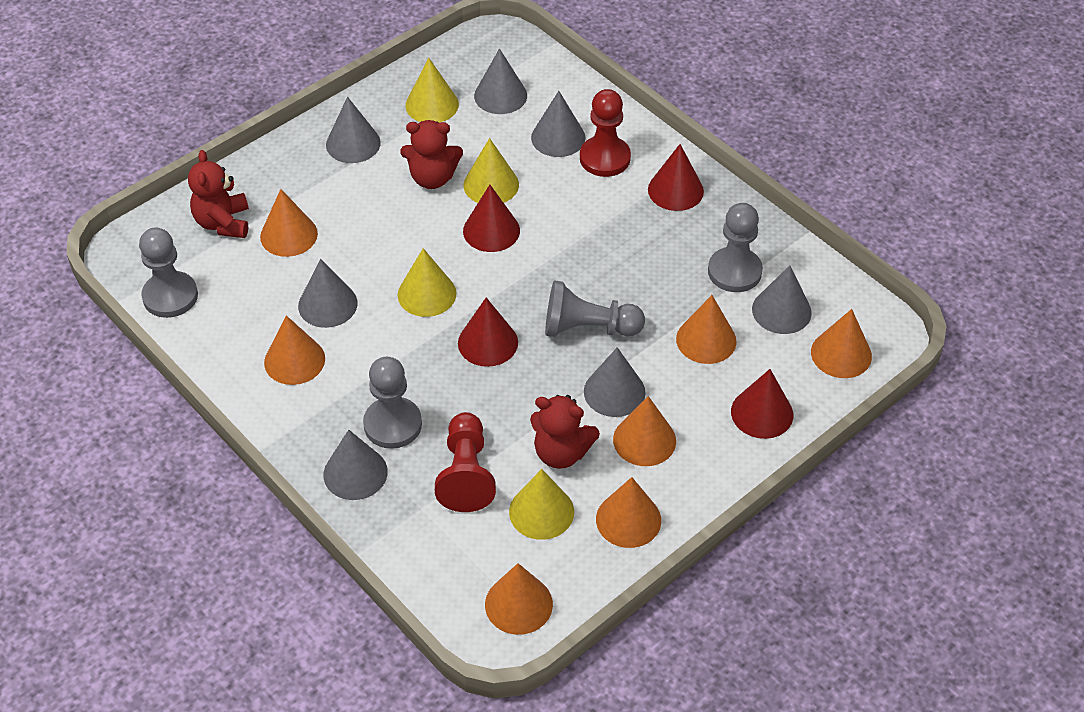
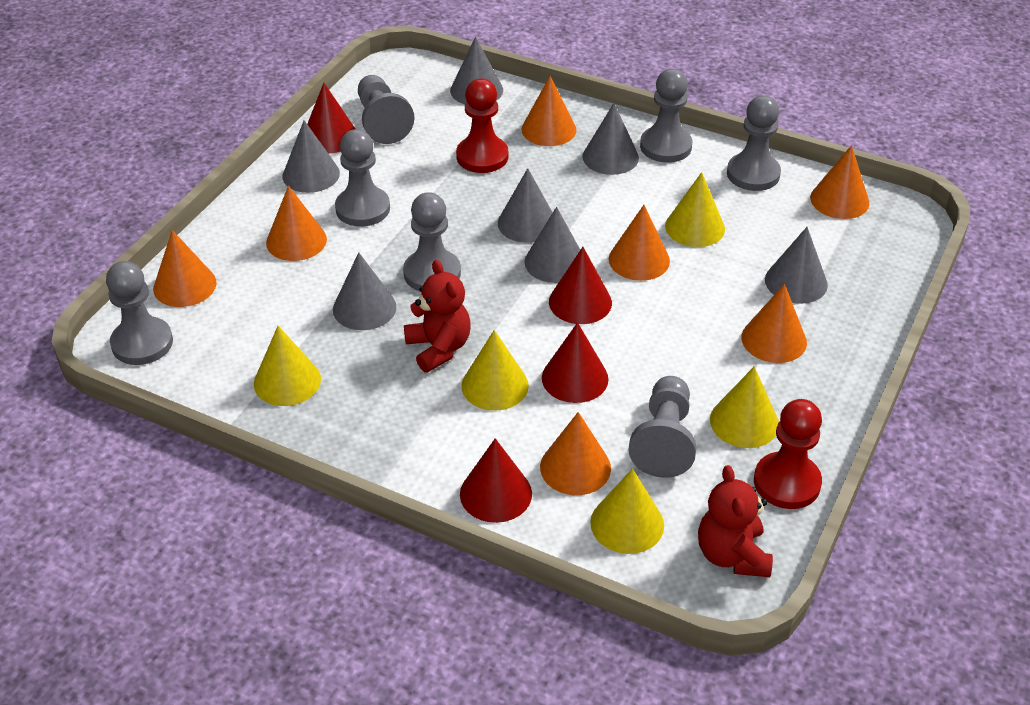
grey pawn: 4 -> 7
red teddy bear: 3 -> 2
yellow cone: 4 -> 5

